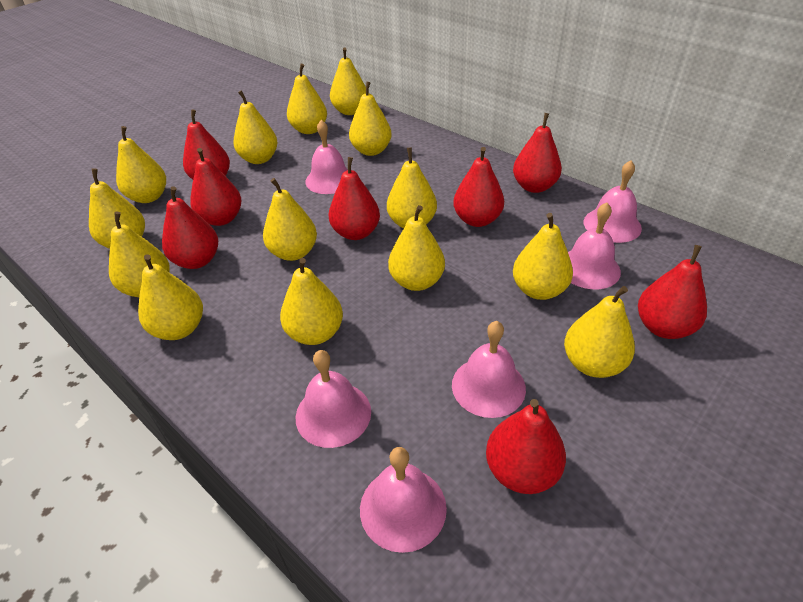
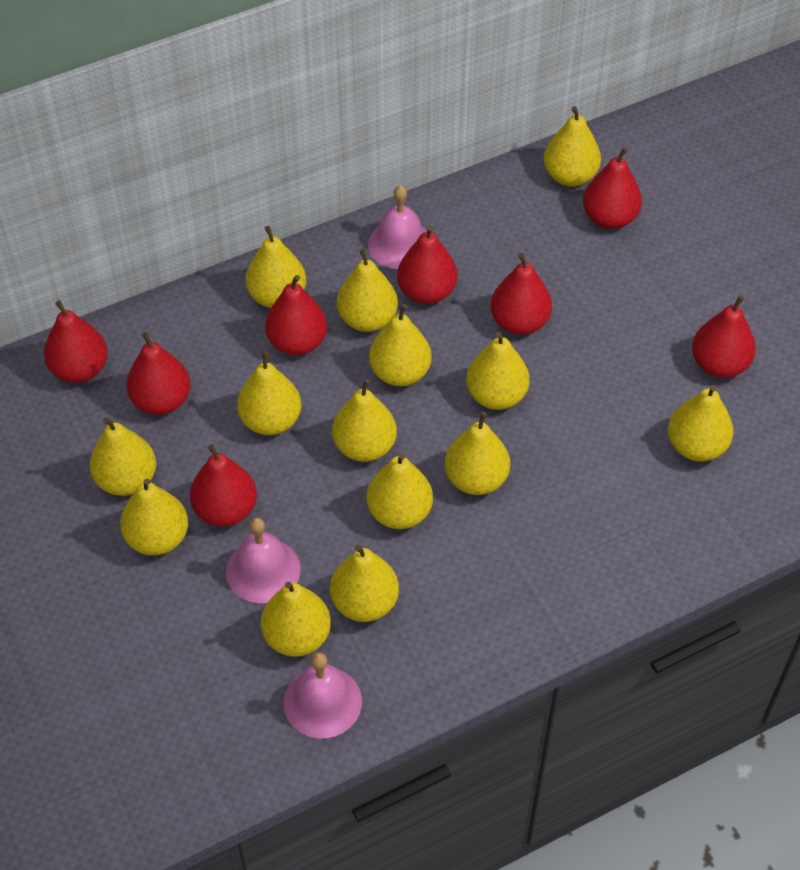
pink bell: 6 -> 3

